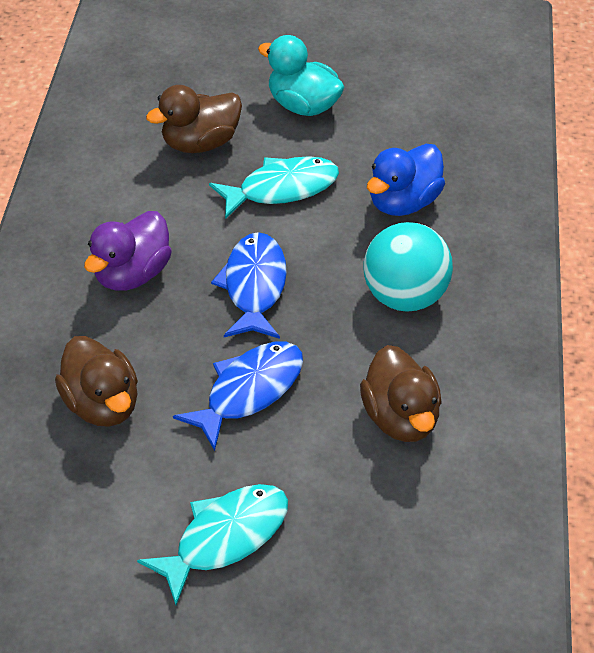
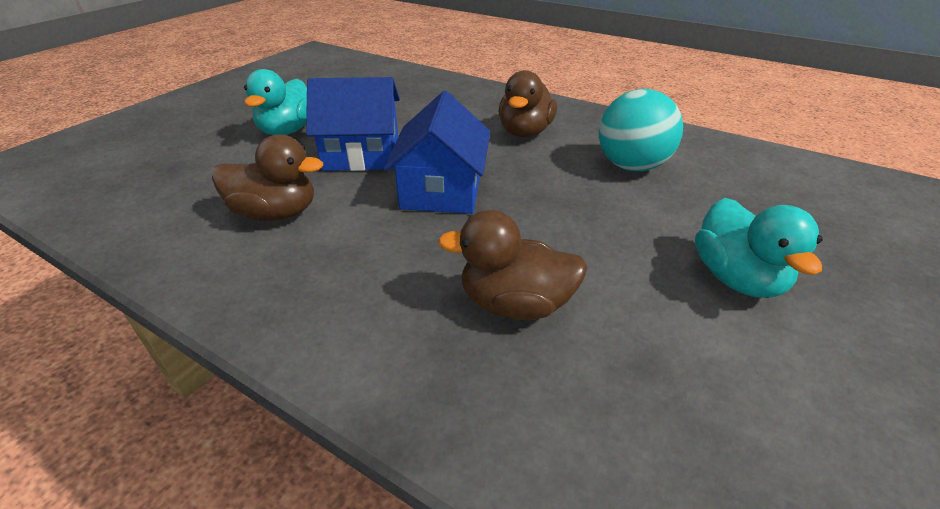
blue duck: 1 -> 0
blue fish: 2 -> 0
blue house: 0 -> 2
purple duck: 1 -> 0
turquoise duck: 1 -> 2
turquoise fish: 2 -> 0

